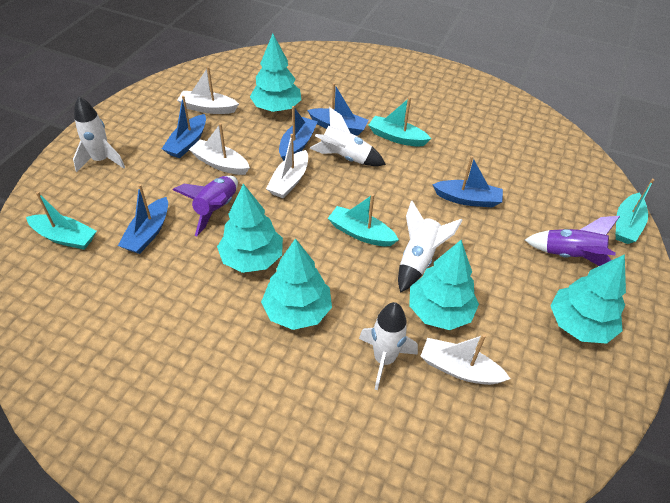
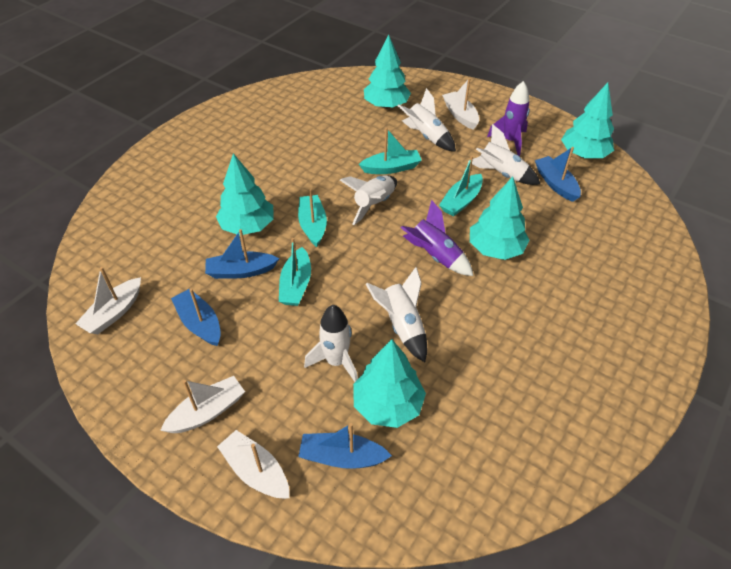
blue boat: 5 -> 4
white rocket: 4 -> 5

